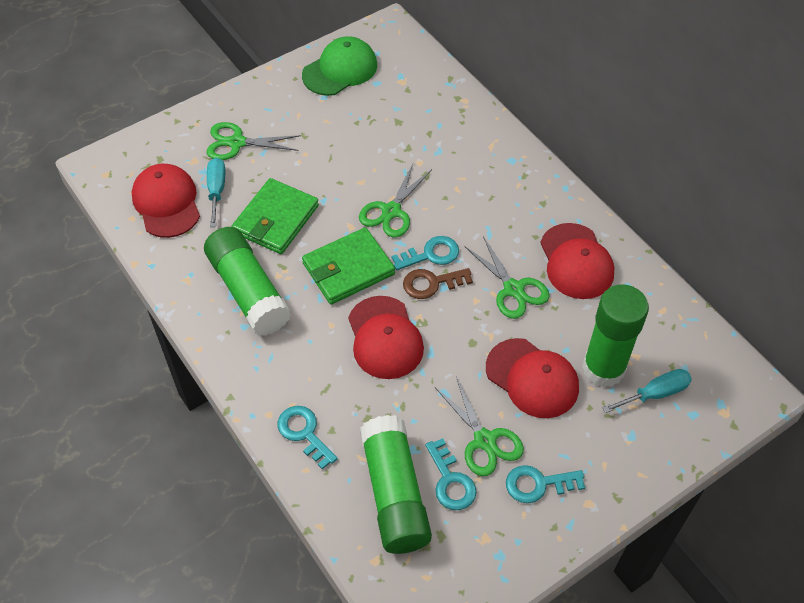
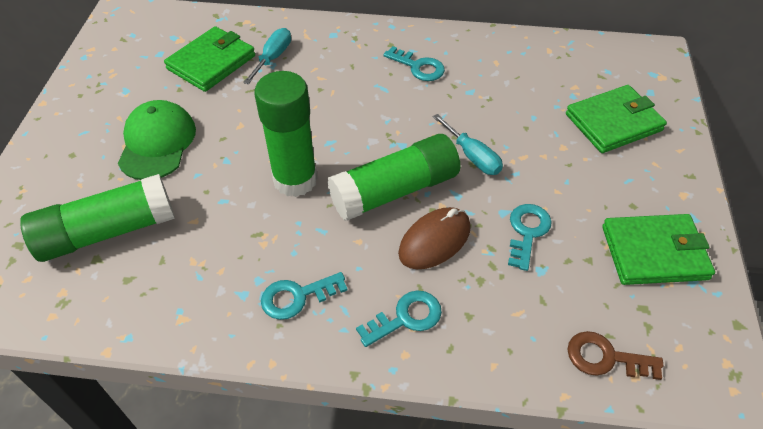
brown mouse: 0 -> 1
green scissors: 4 -> 0
green wallet: 2 -> 3
red cap: 4 -> 0

